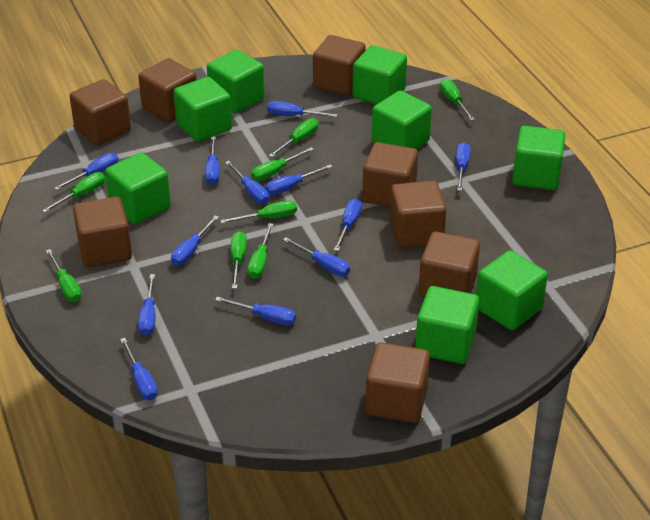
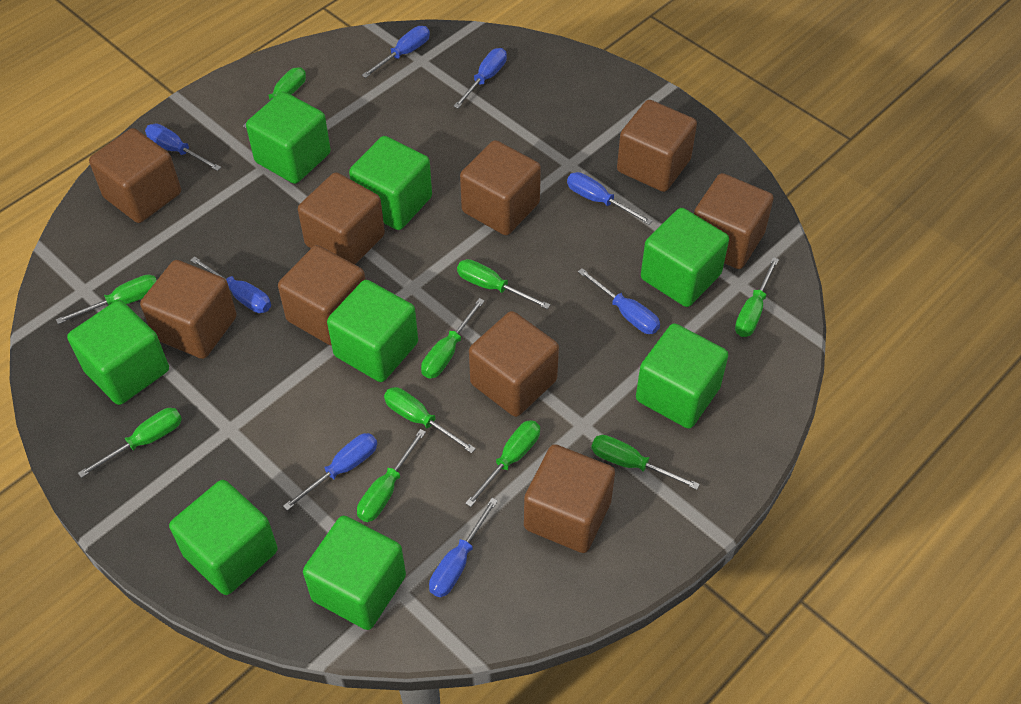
blue screwdriver: 12 -> 8
brown cube: 8 -> 9
green screwdriver: 8 -> 10

